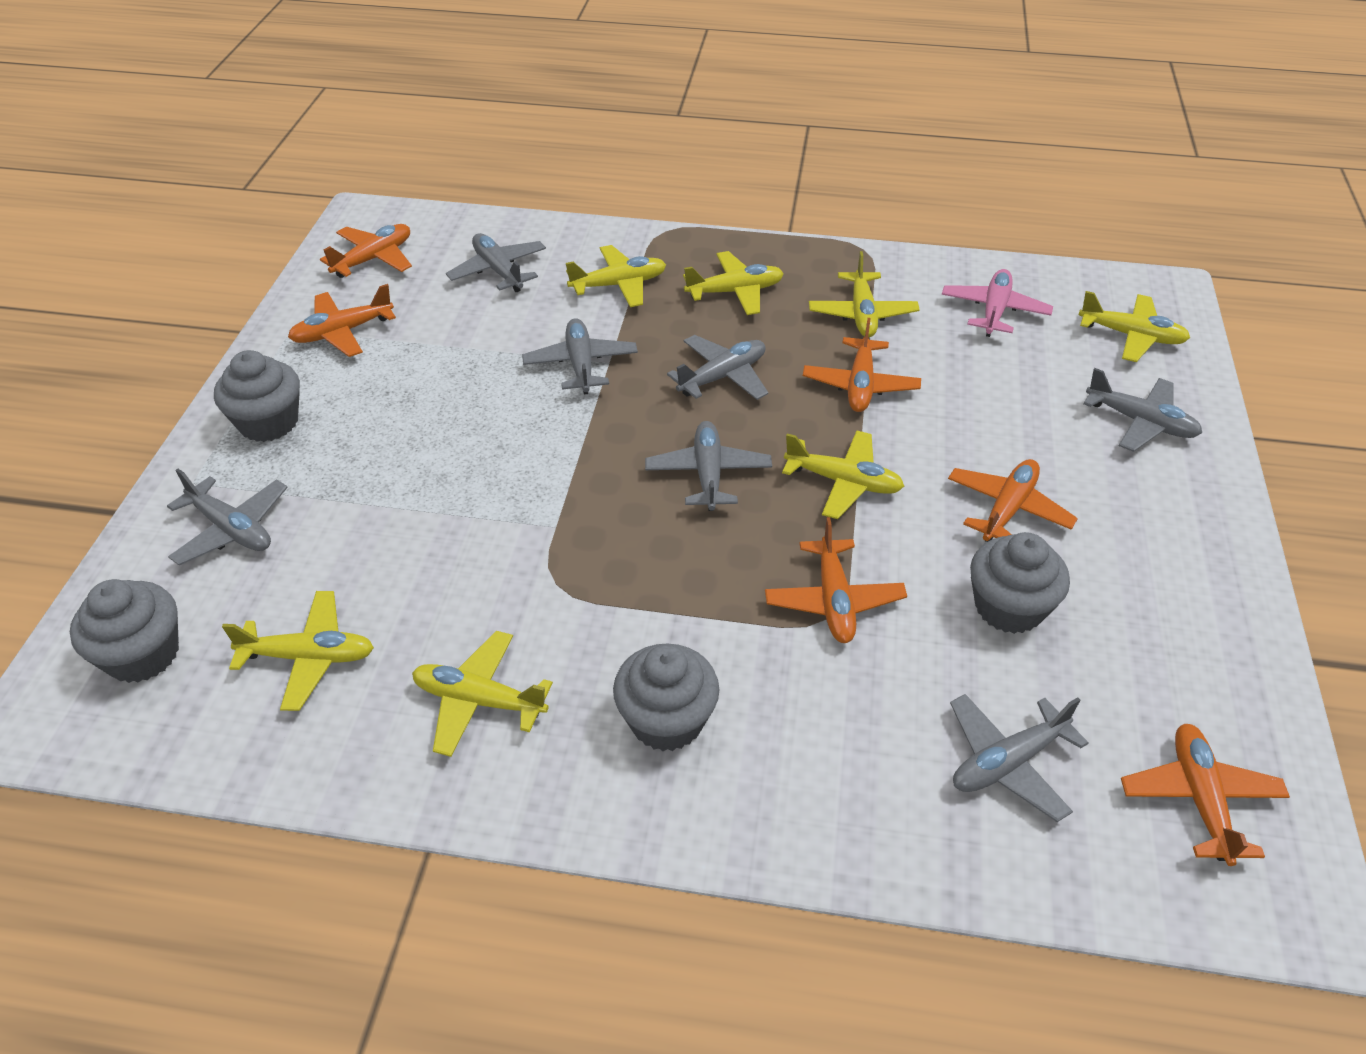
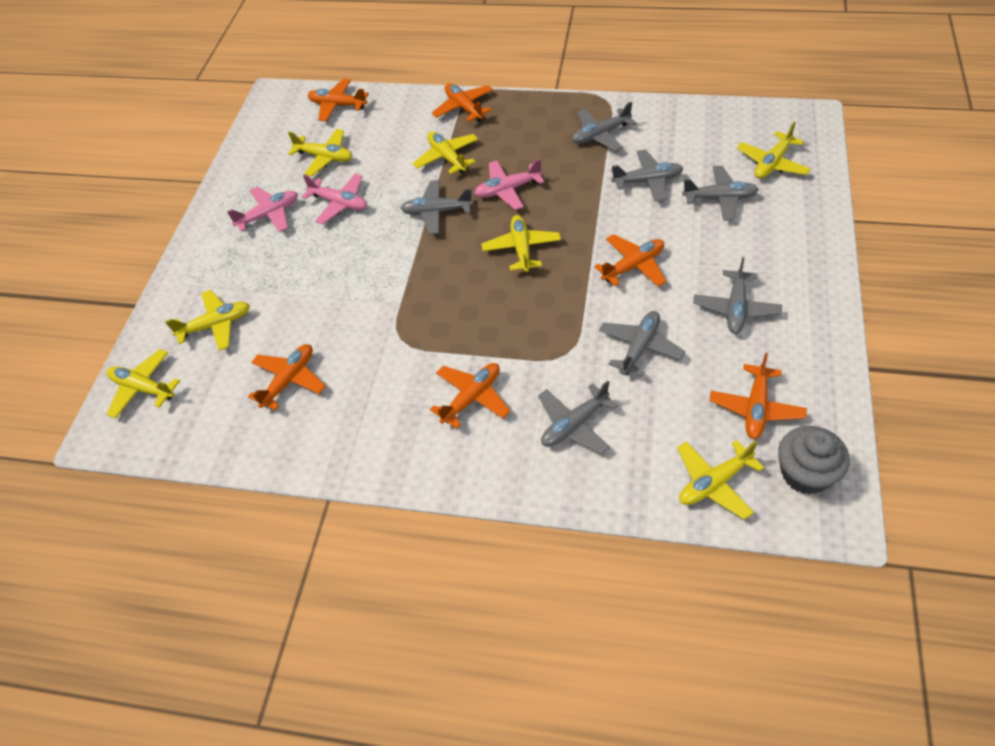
grey cupcake: 4 -> 1
pink plane: 1 -> 3

